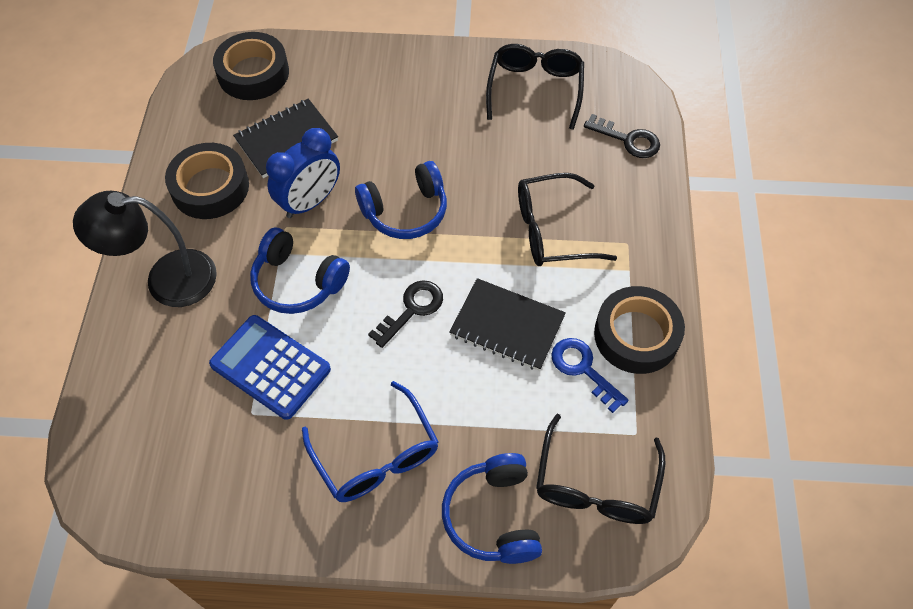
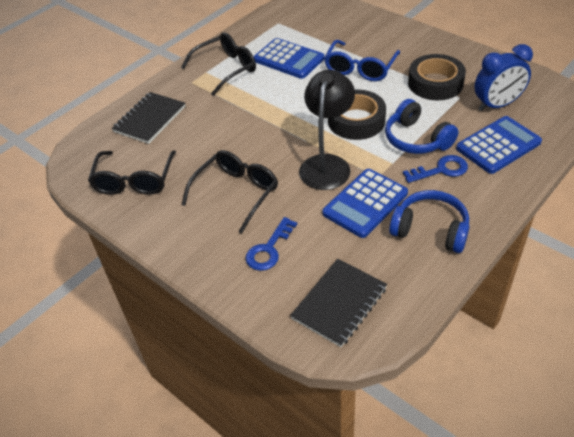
black key: 2 -> 0
black tape: 3 -> 2
blue calculator: 1 -> 3
blue headphones: 3 -> 2
blue key: 1 -> 2

